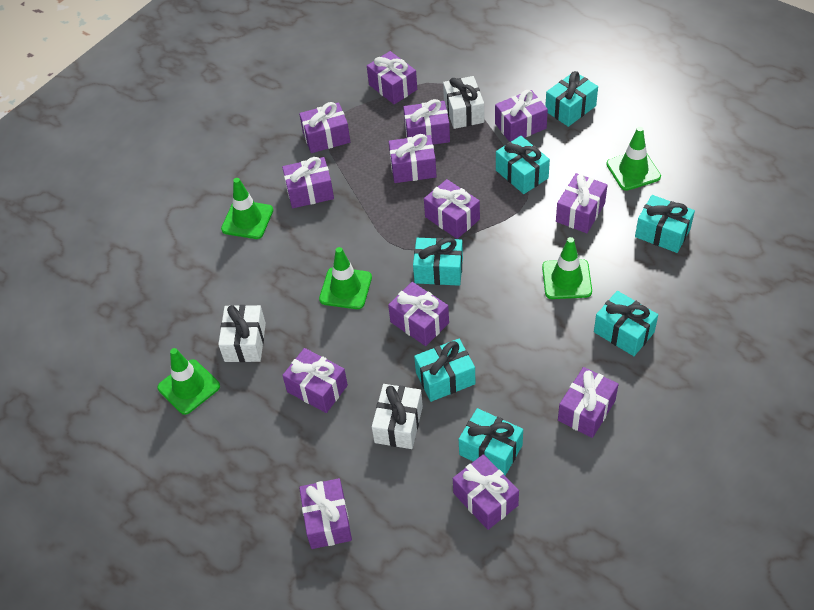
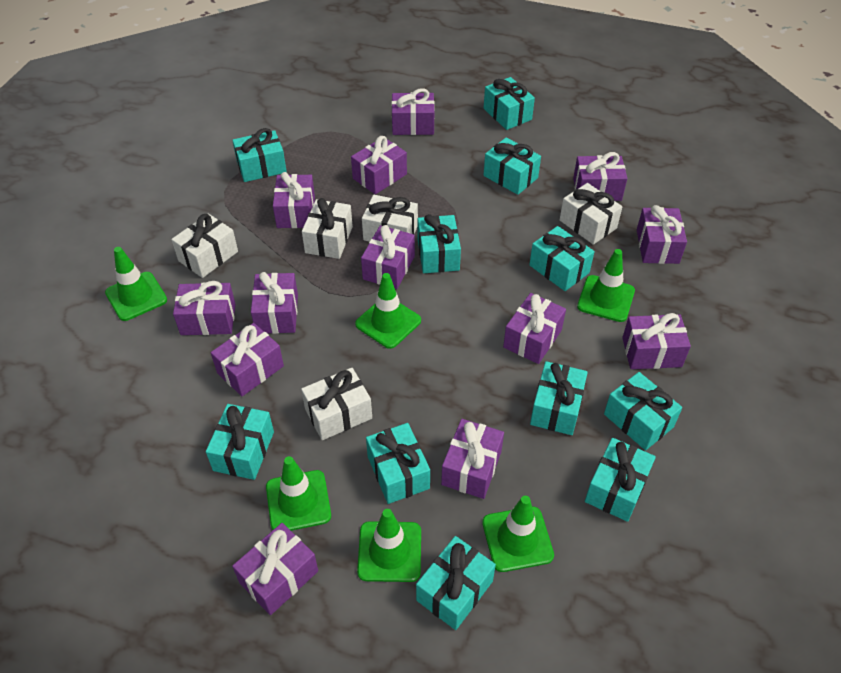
green traffic cone: 5 -> 6
turquoise gift: 7 -> 11
white gift: 3 -> 5

